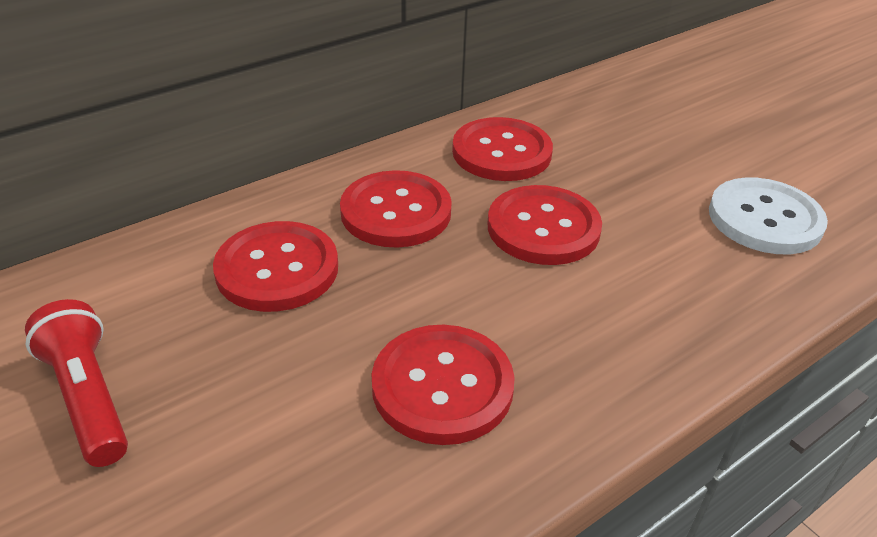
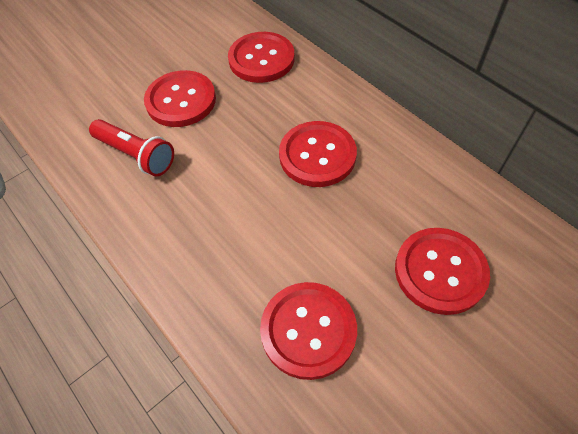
white button: 1 -> 0

